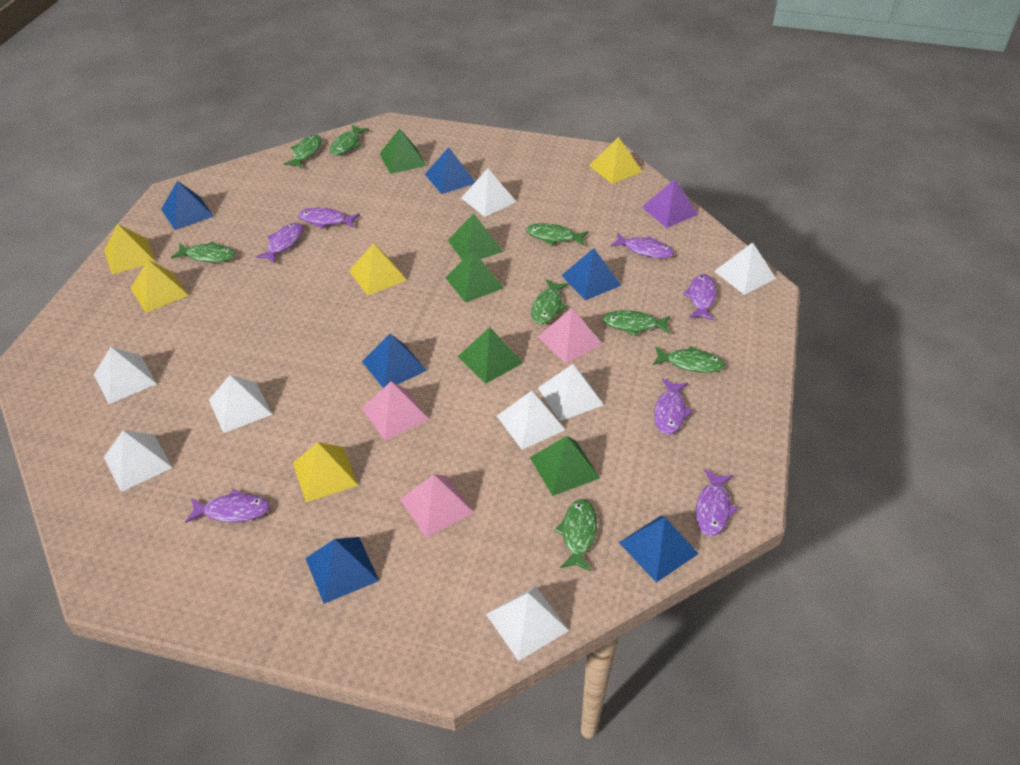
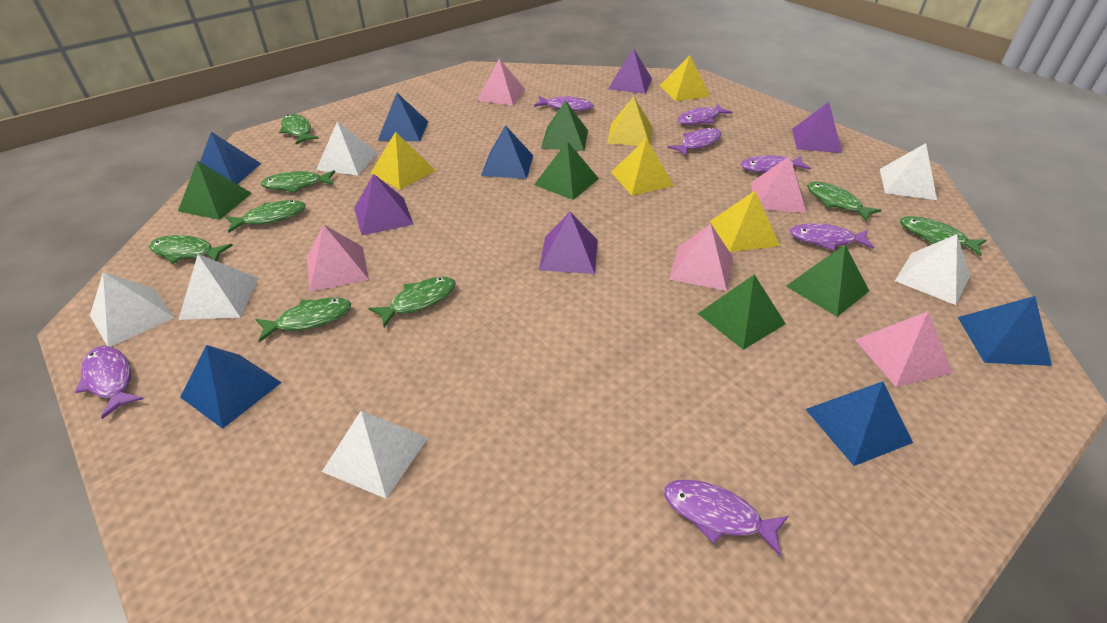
pink pyramid: 3 -> 5
purple pyramid: 1 -> 4
white pyramid: 8 -> 6

